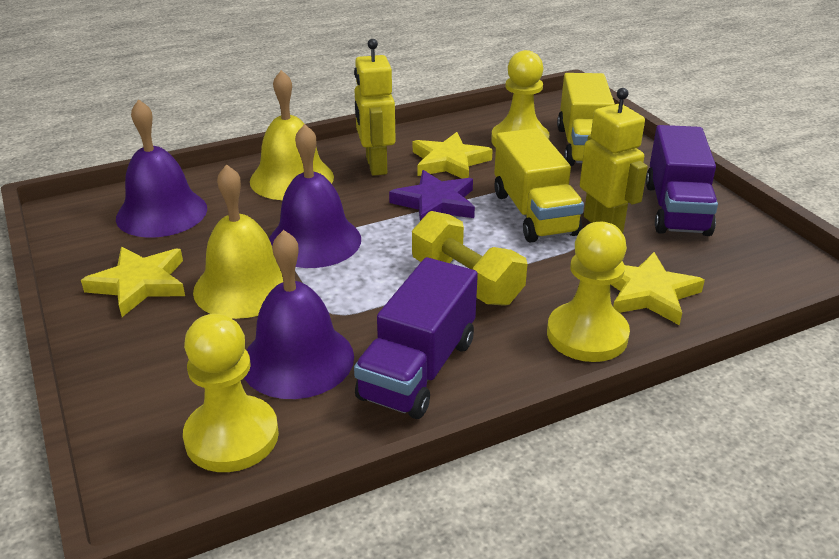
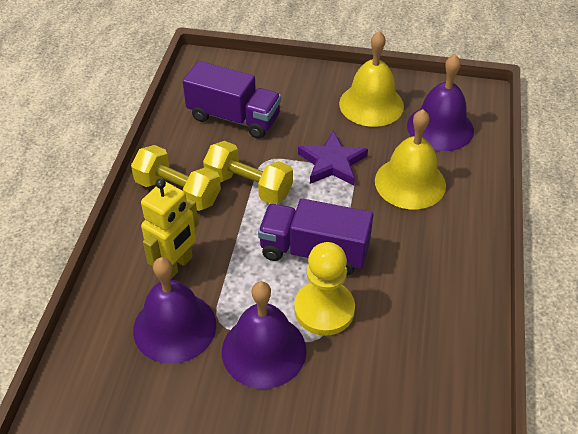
yellow dumbbell: 1 -> 2
yellow pawn: 3 -> 1
yellow robot: 2 -> 1
yellow star: 3 -> 0
yellow truck: 2 -> 0

